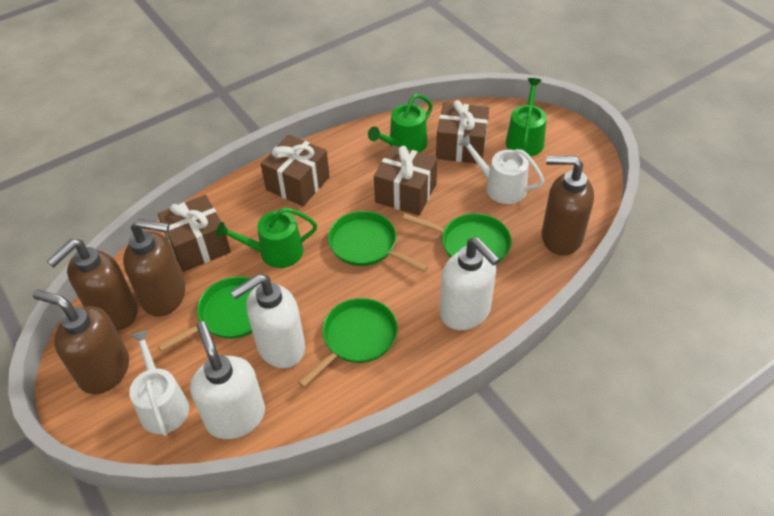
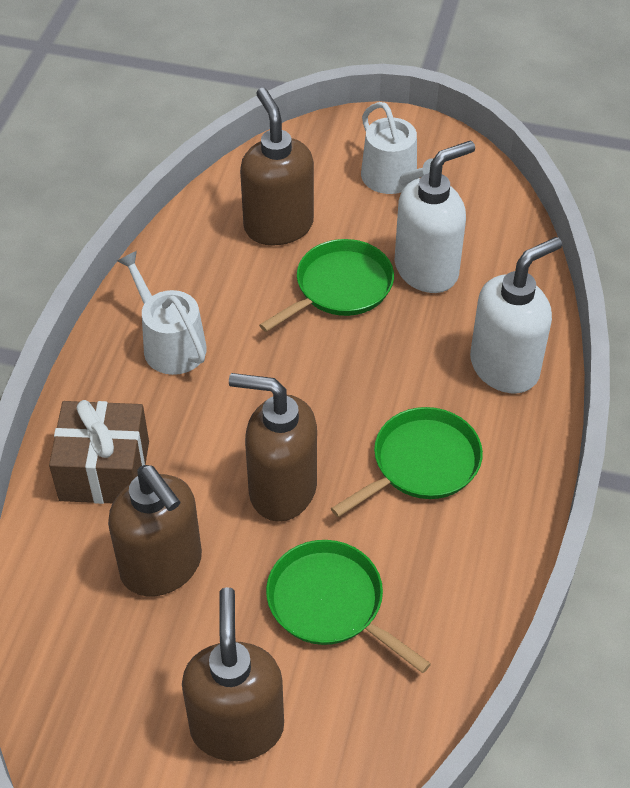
brown gift: 4 -> 1
green pan: 4 -> 3
green watering can: 3 -> 0
white soap dispenser: 3 -> 2

